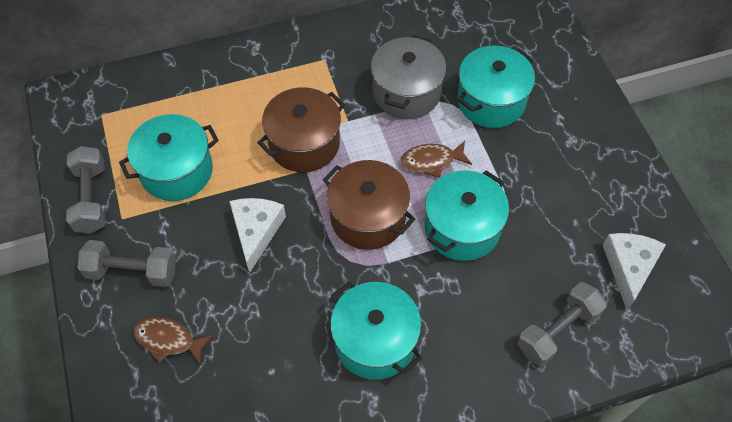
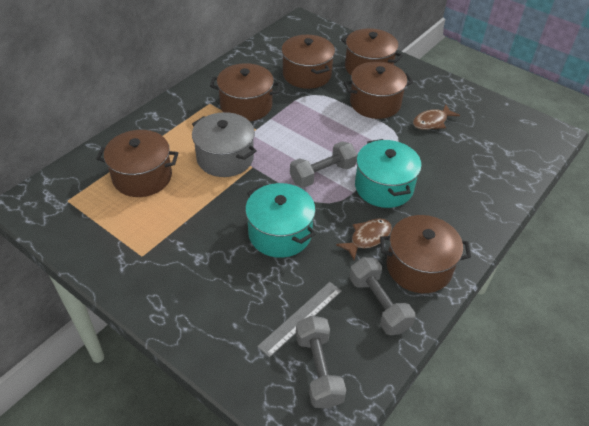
brown pot: 2 -> 6
grey ruler: 0 -> 1
turquoise pot: 4 -> 2
white cheese: 2 -> 0

